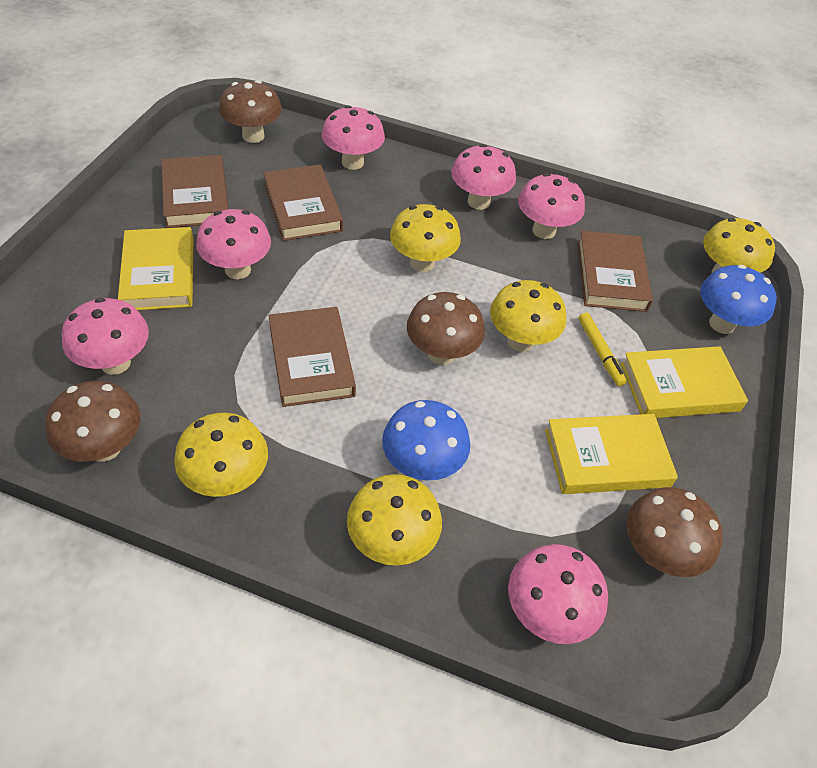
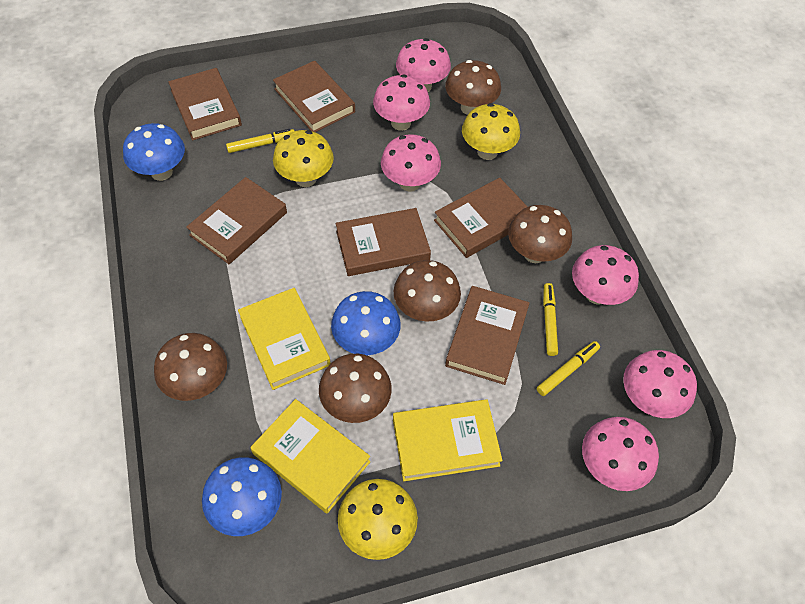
blue mushroom: 2 -> 3
brown book: 4 -> 6
brown mushroom: 4 -> 5
yellow marker: 1 -> 3
yellow mushroom: 5 -> 3

